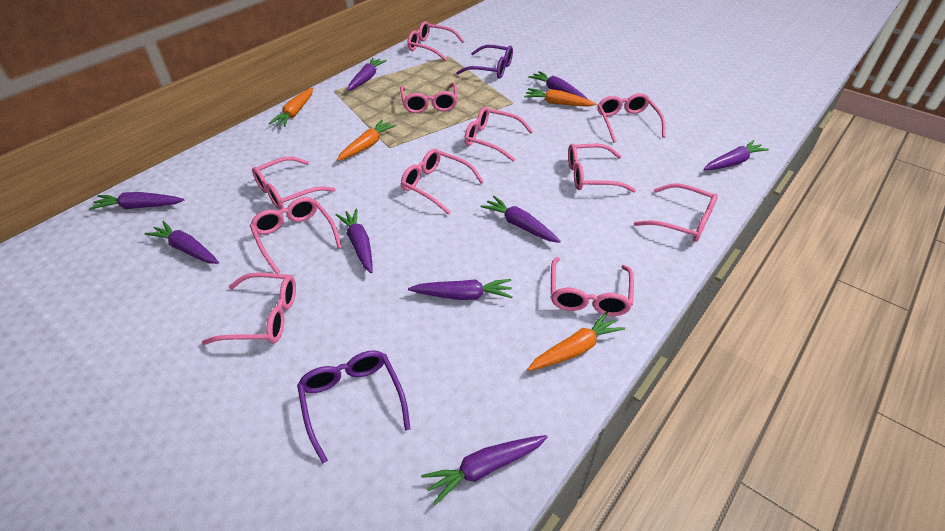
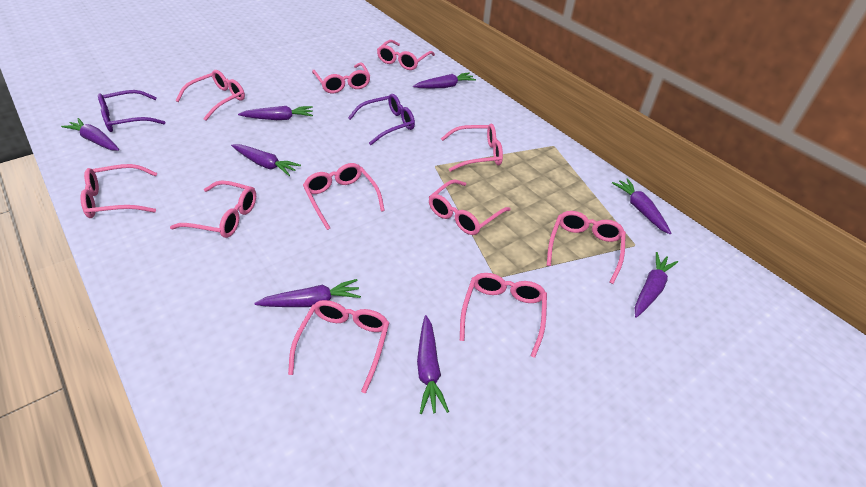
orange carrot: 4 -> 0
purple carrot: 9 -> 8

